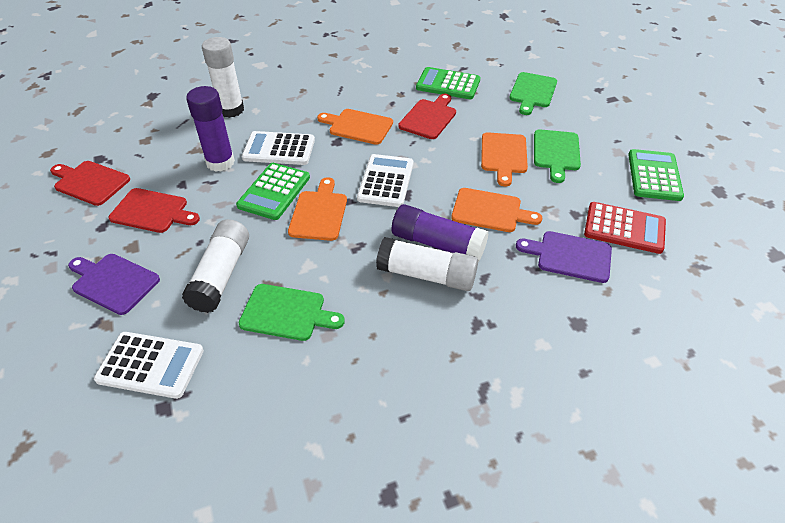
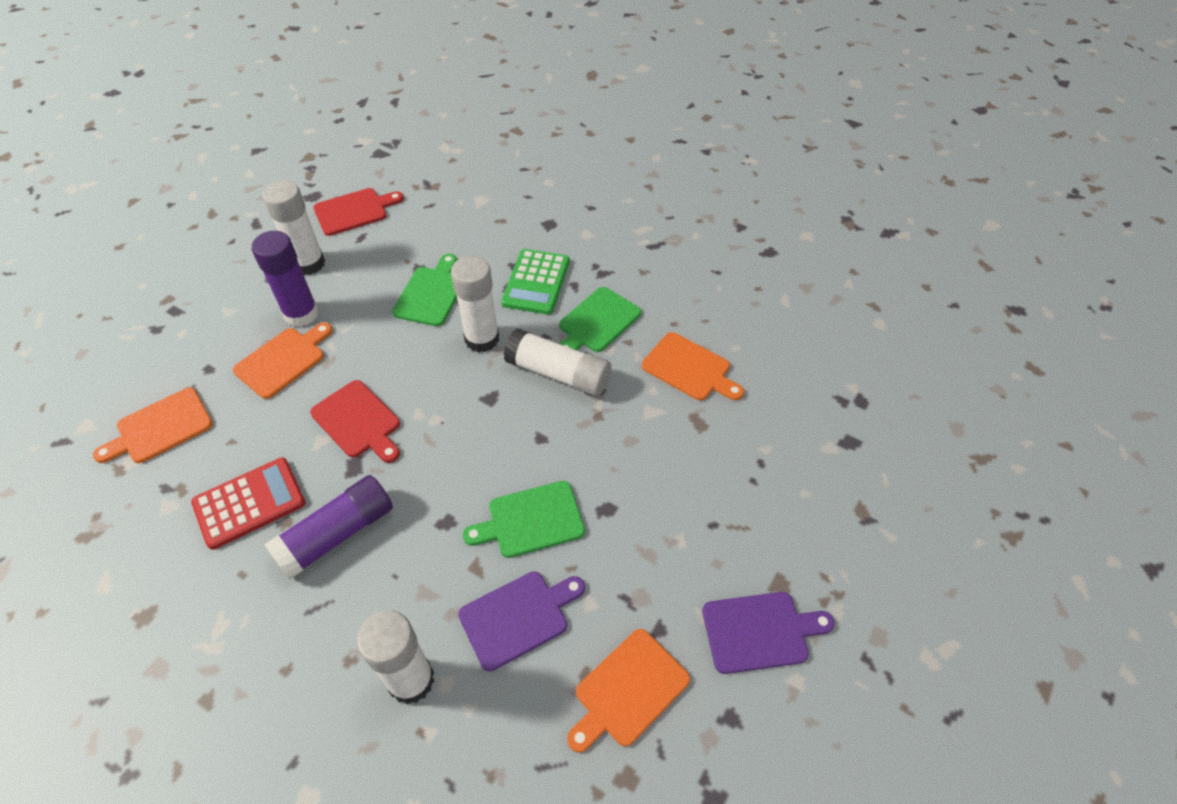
green calculator: 3 -> 1
red cutting board: 3 -> 2
white calculator: 3 -> 0
white glue stick: 3 -> 4

